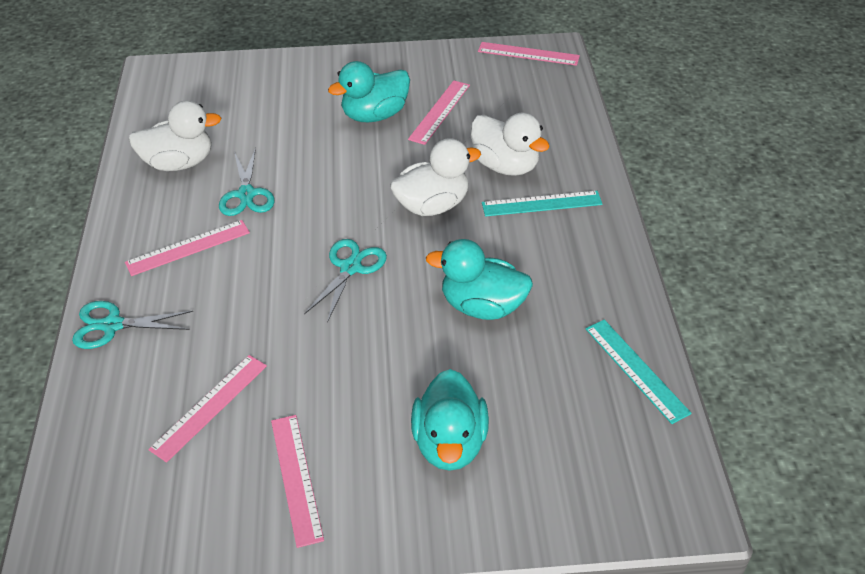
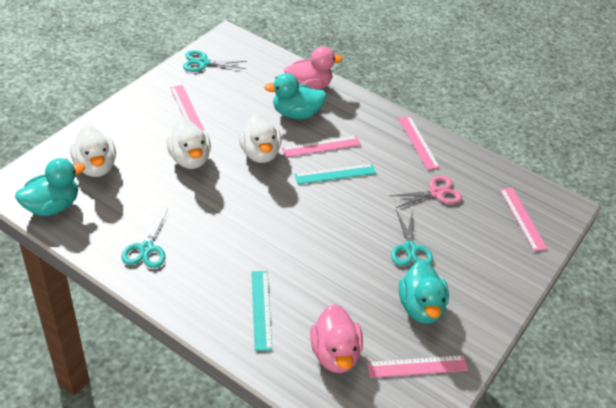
pink duck: 0 -> 2
pink scissors: 0 -> 1

